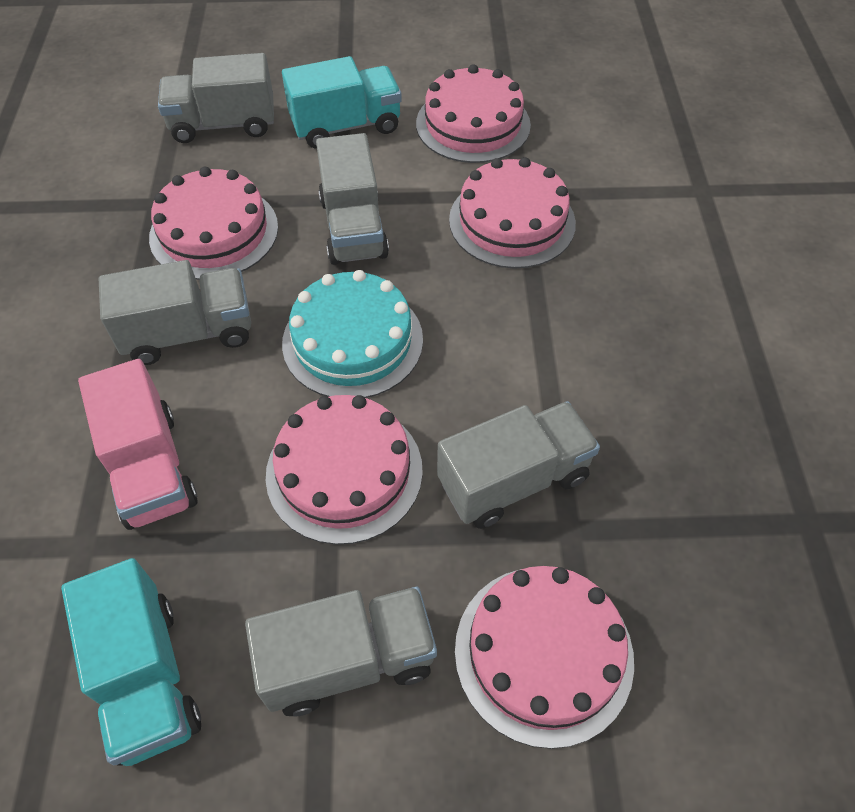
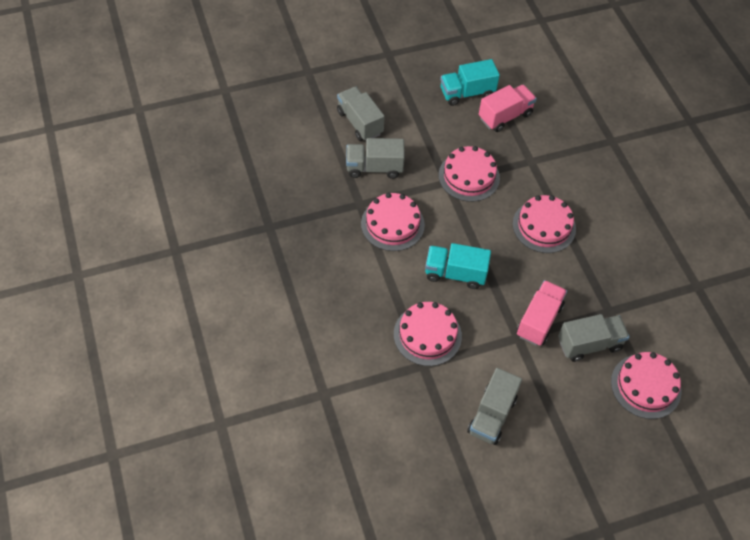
grey truck: 5 -> 4
pink truck: 1 -> 2
turquoise cake: 1 -> 0

